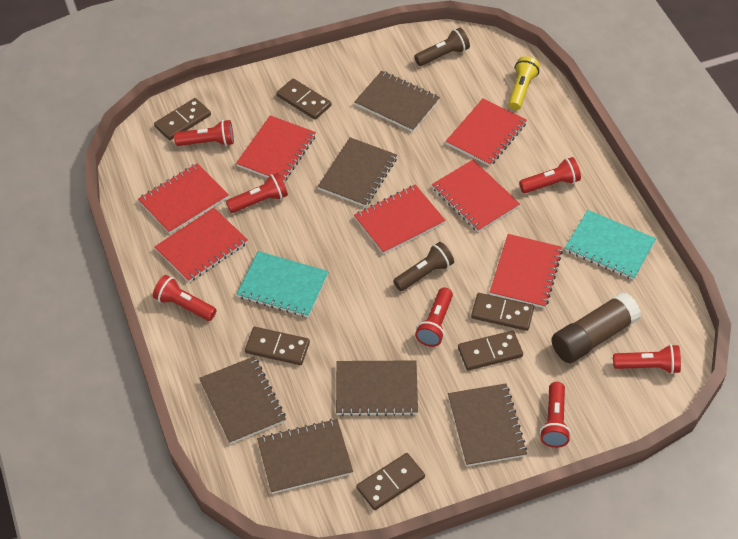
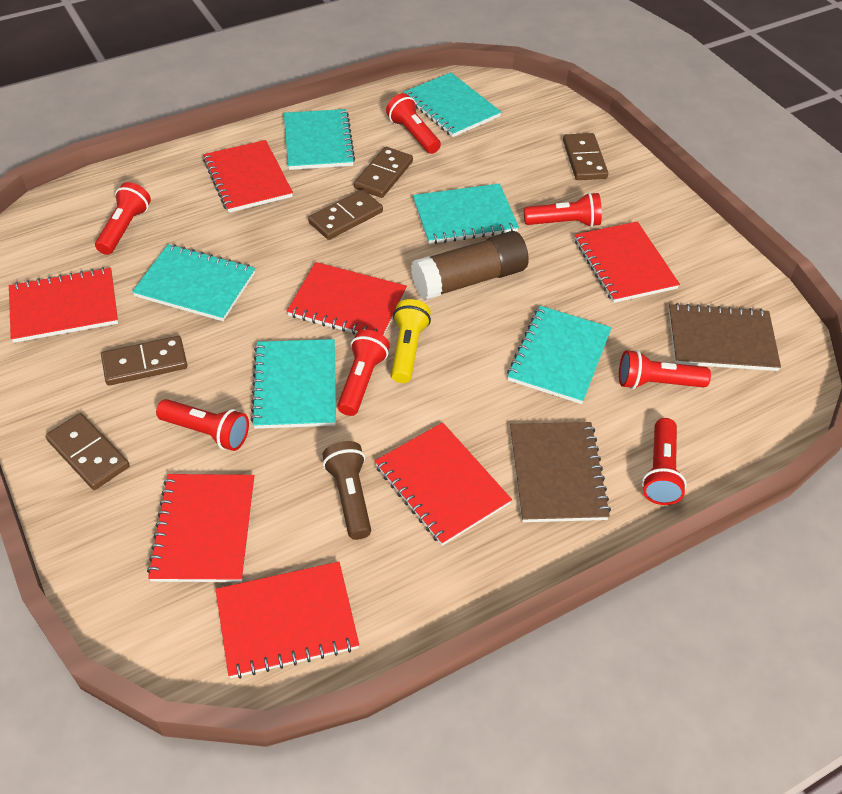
brown domino: 6 -> 5
brown flashlight: 2 -> 1
brown notebook: 6 -> 2
turquoise notebook: 2 -> 6

